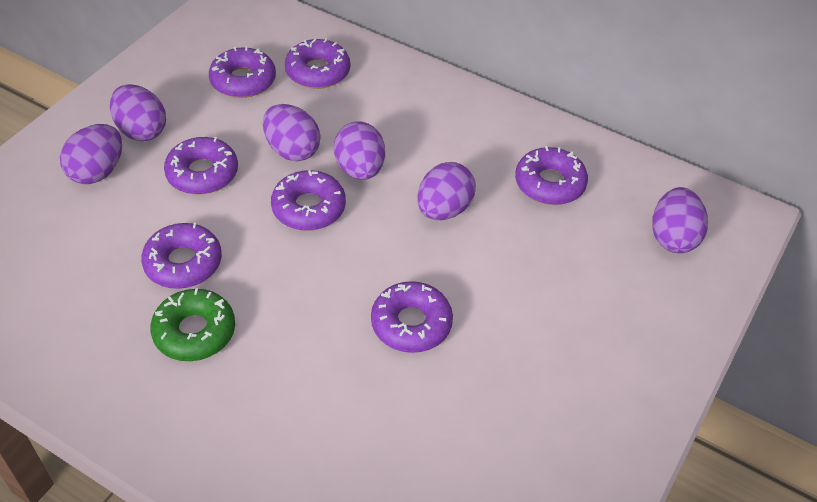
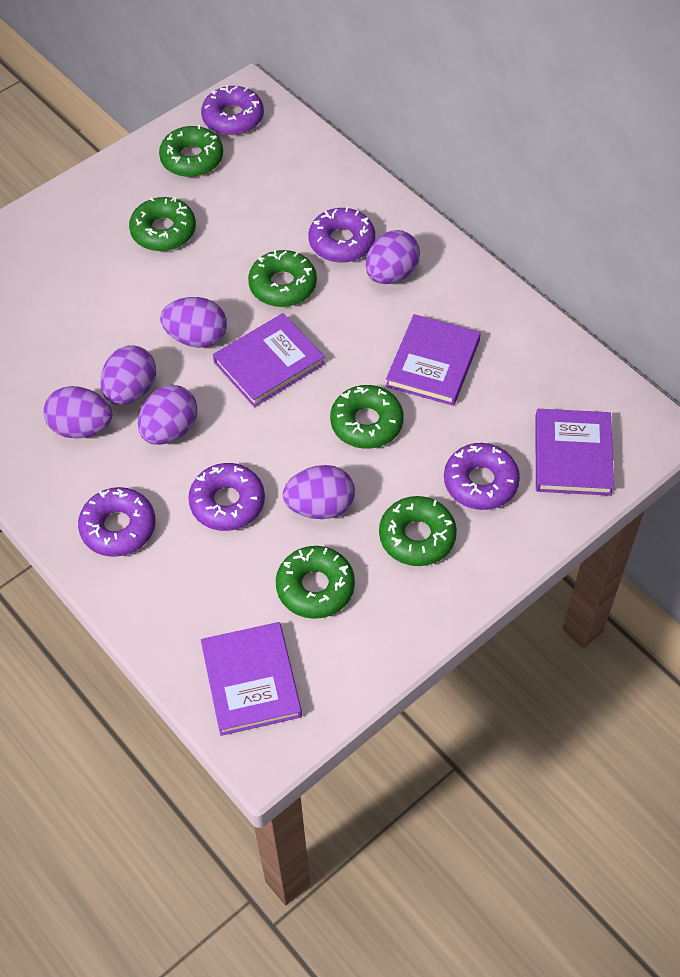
green donut: 1 -> 6
purple book: 0 -> 4
purple donut: 7 -> 5

